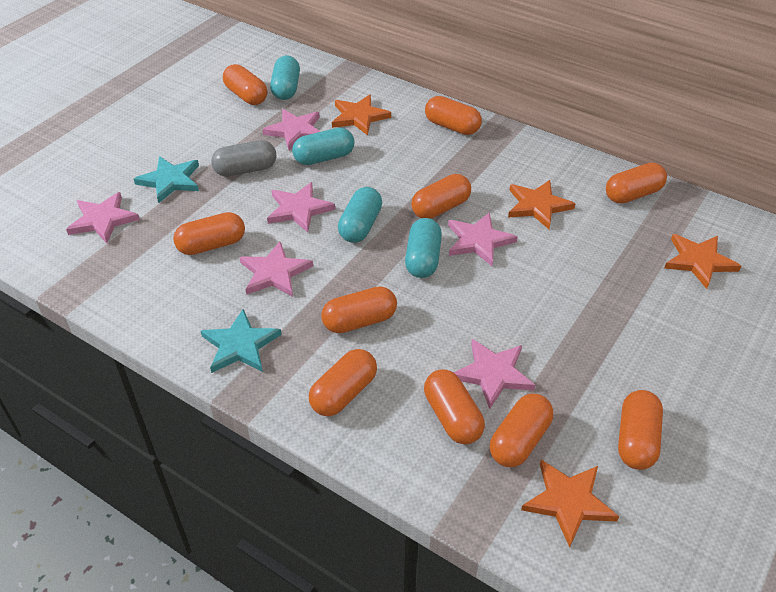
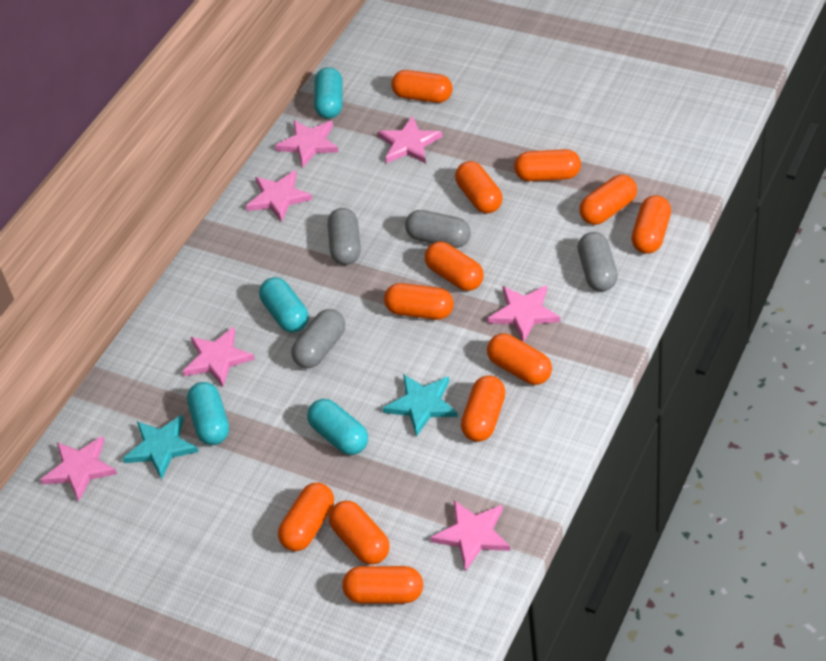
grey capsule: 1 -> 4
orange capsule: 10 -> 12
orange star: 4 -> 0
pink star: 6 -> 7

